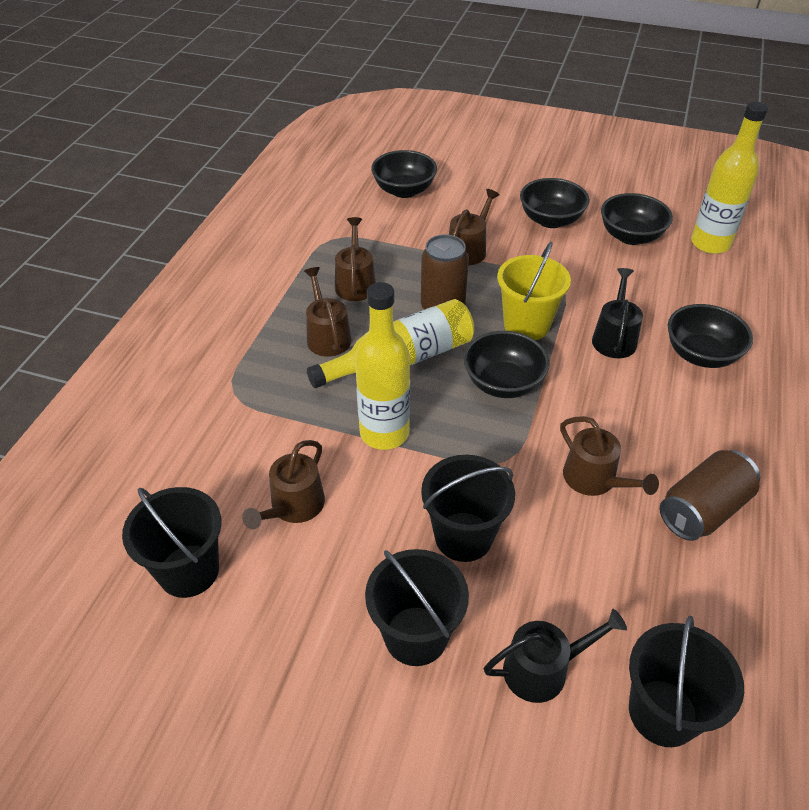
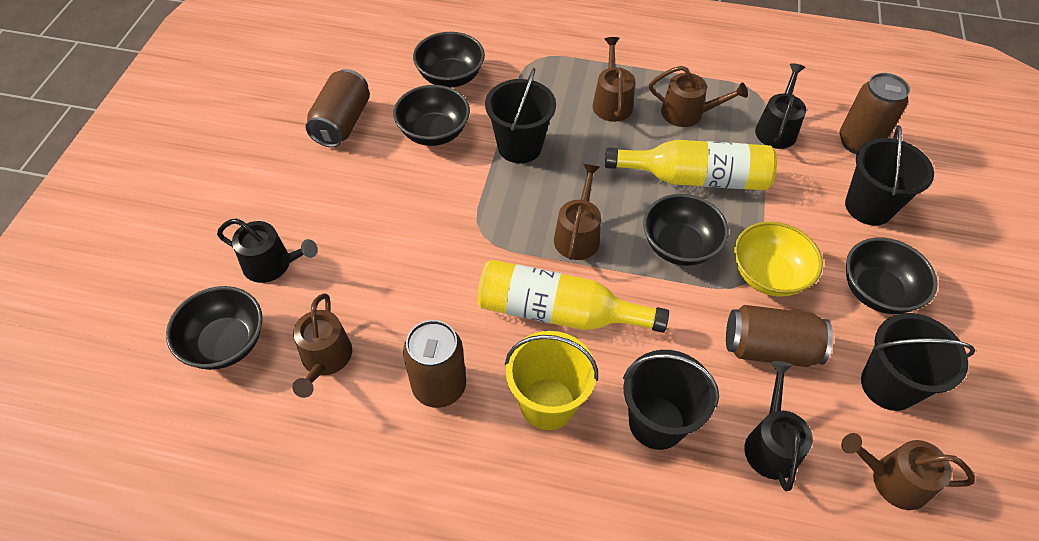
black watering can: 2 -> 3
brown can: 2 -> 4
yellow bottle: 3 -> 2
yellow bowl: 0 -> 1

